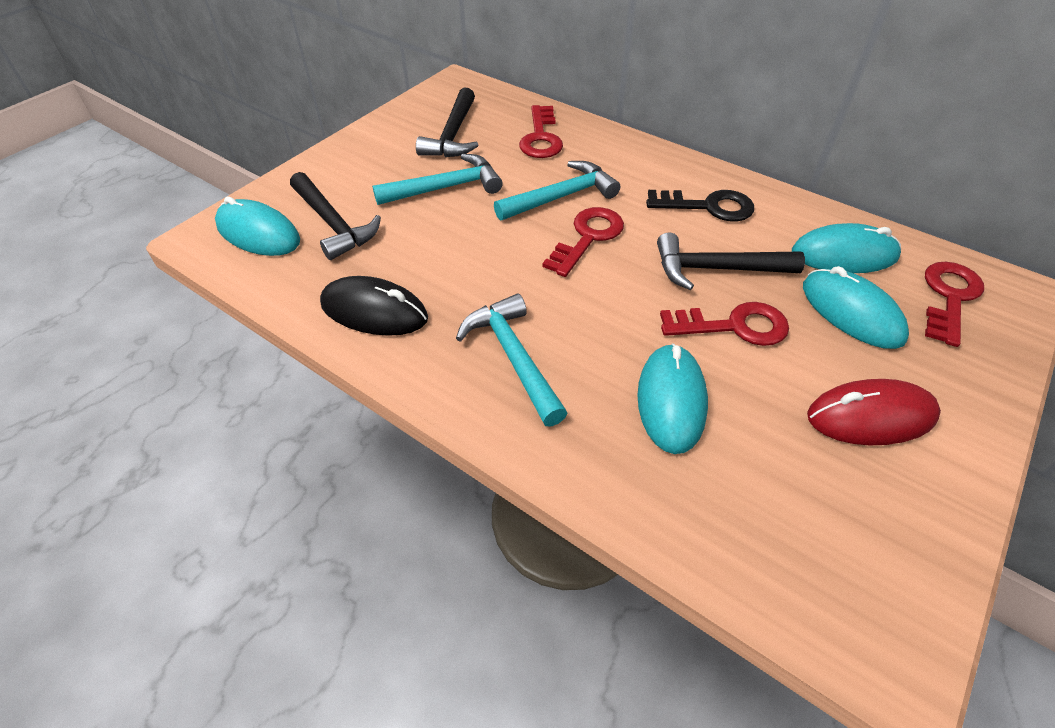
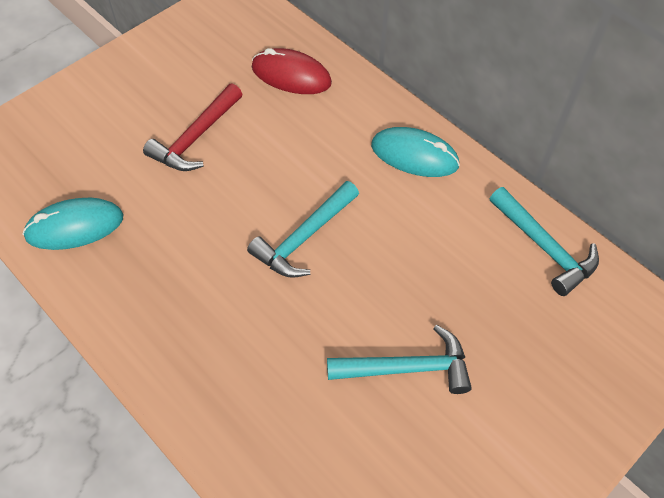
black hammer: 3 -> 0
black key: 1 -> 0
black mouse: 1 -> 0
red hammer: 0 -> 1
red key: 4 -> 0
turquoise mouse: 4 -> 2

